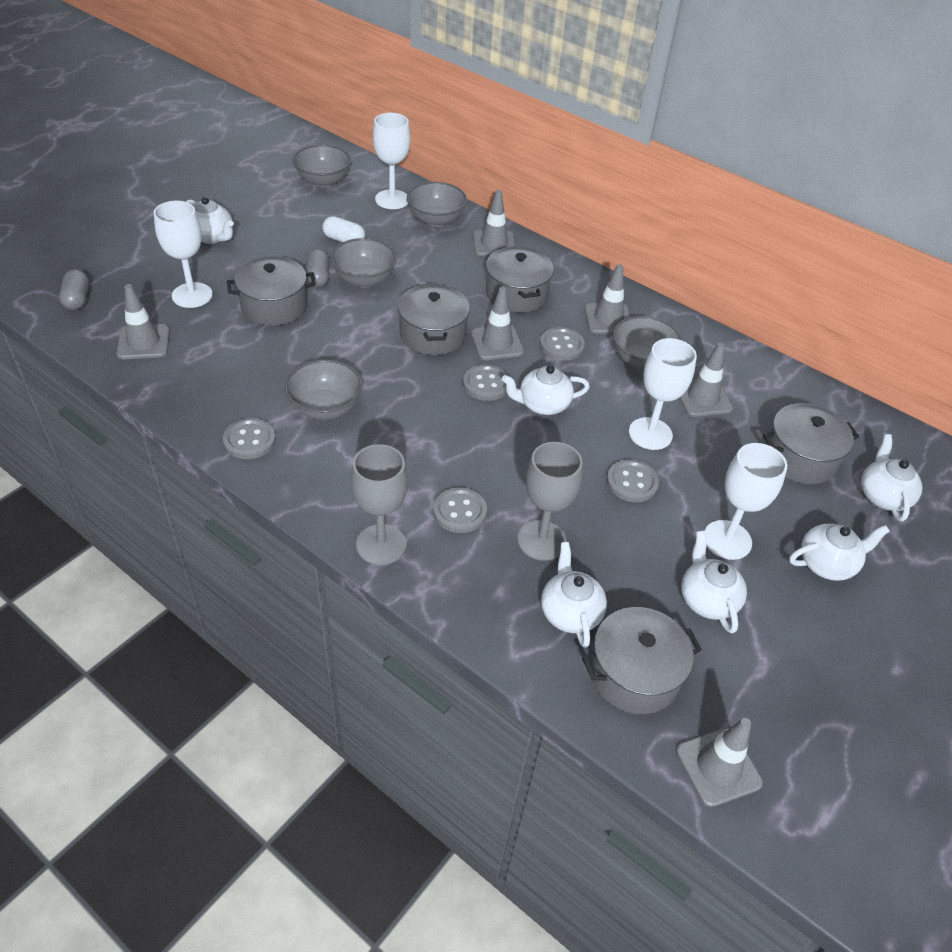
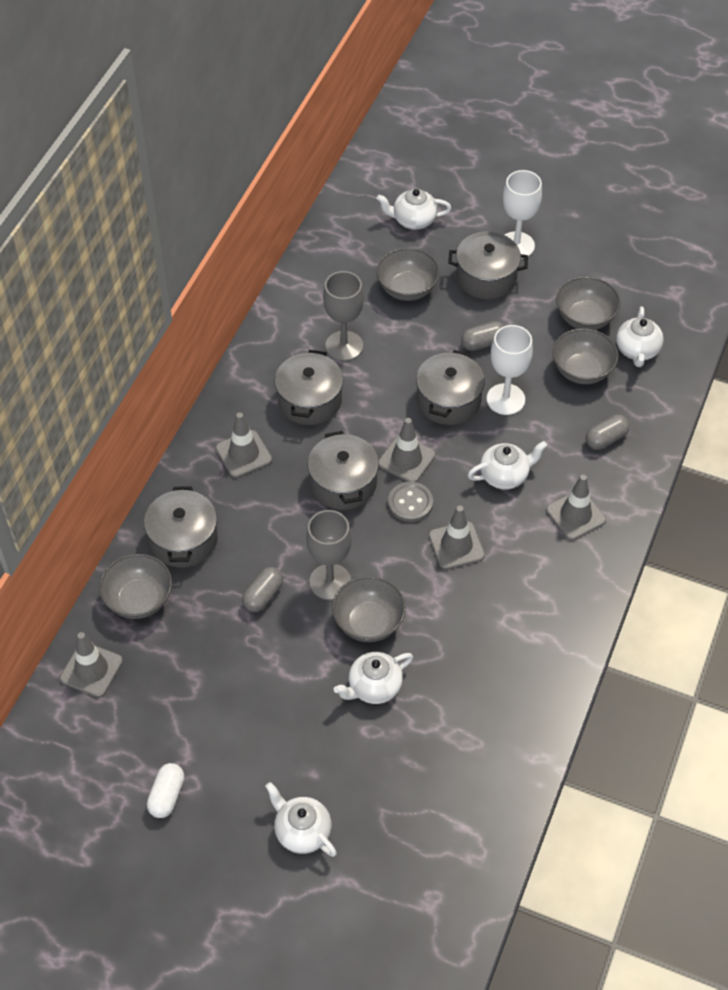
grey button: 5 -> 1
grey capsule: 2 -> 3
grey traffic cone: 6 -> 5
white goblet: 4 -> 2
white teapot: 6 -> 5

